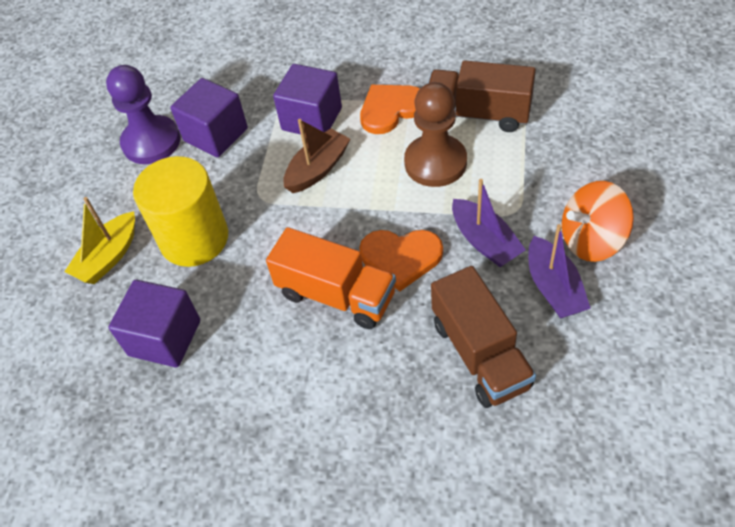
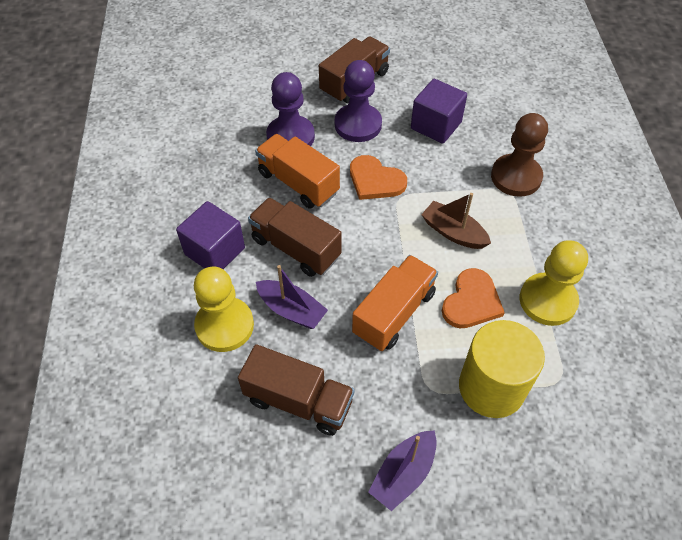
brown truck: 2 -> 3
orange spinning top: 1 -> 0
orange truck: 1 -> 2
purple cube: 3 -> 2
purple pawn: 1 -> 2
yellow boat: 1 -> 0
yellow pawn: 0 -> 2

